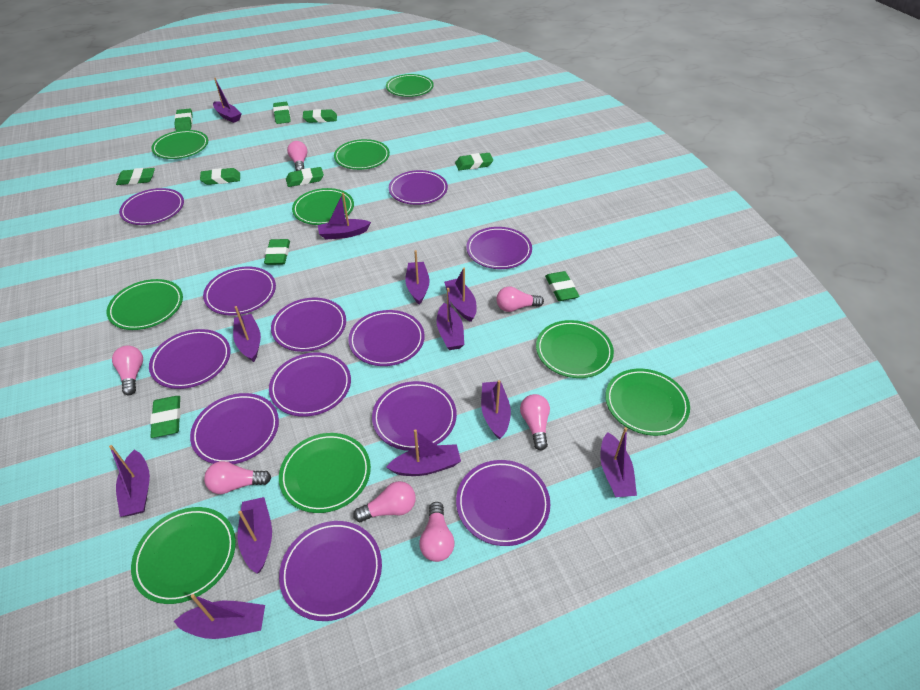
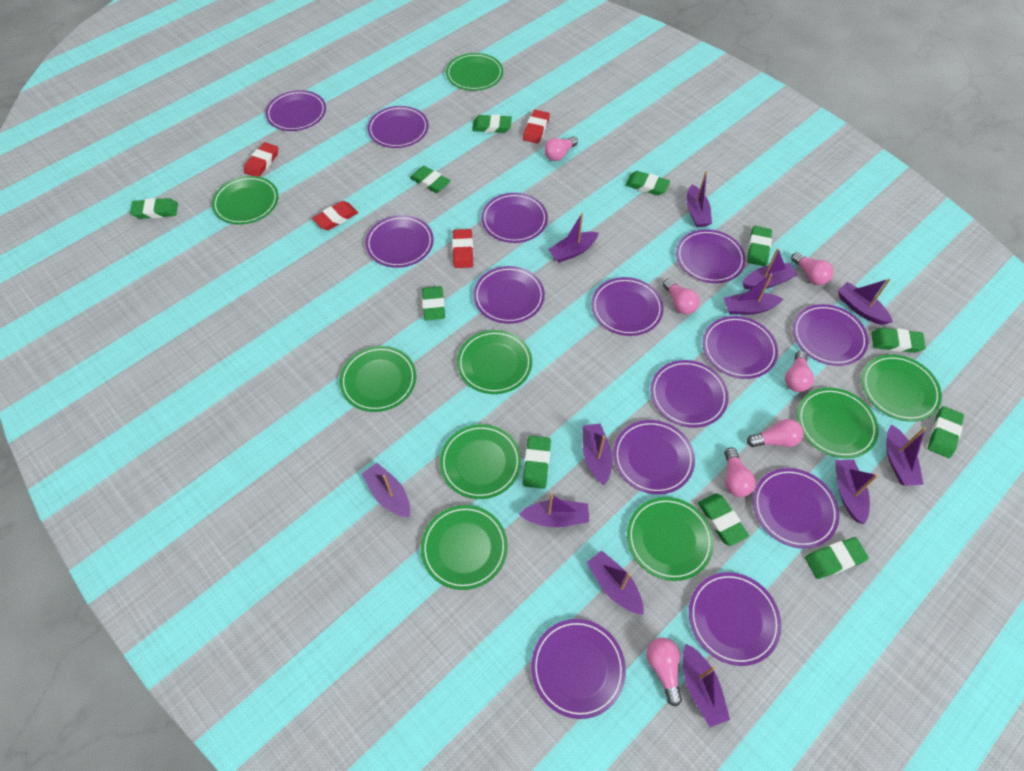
green eraser: 10 -> 11
purple plate: 12 -> 14
red eraser: 0 -> 4

